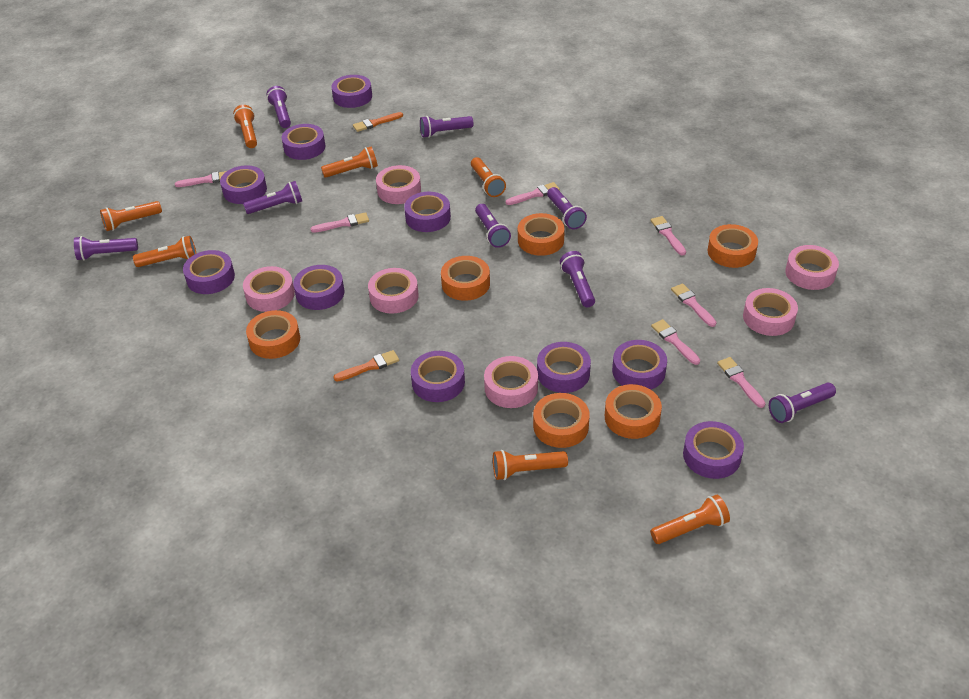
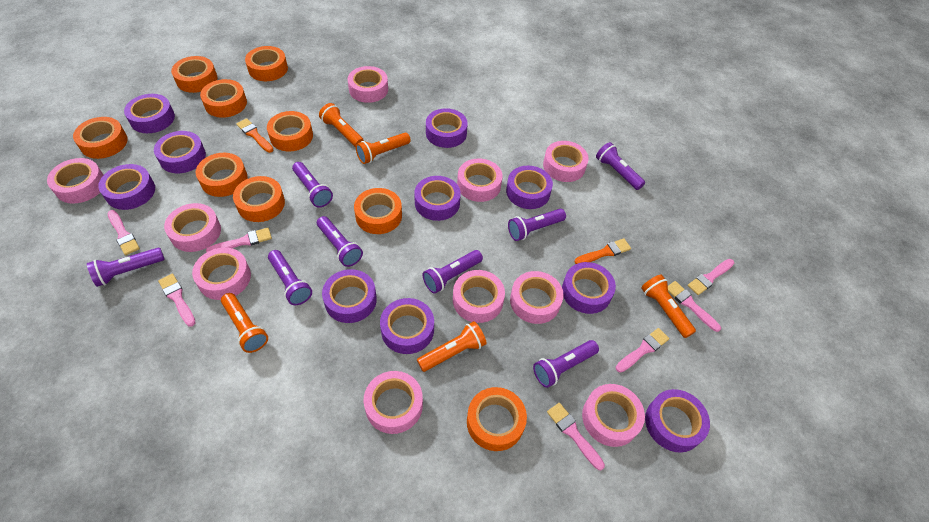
orange flashlight: 7 -> 5
orange tape: 6 -> 9
pink tape: 6 -> 10

